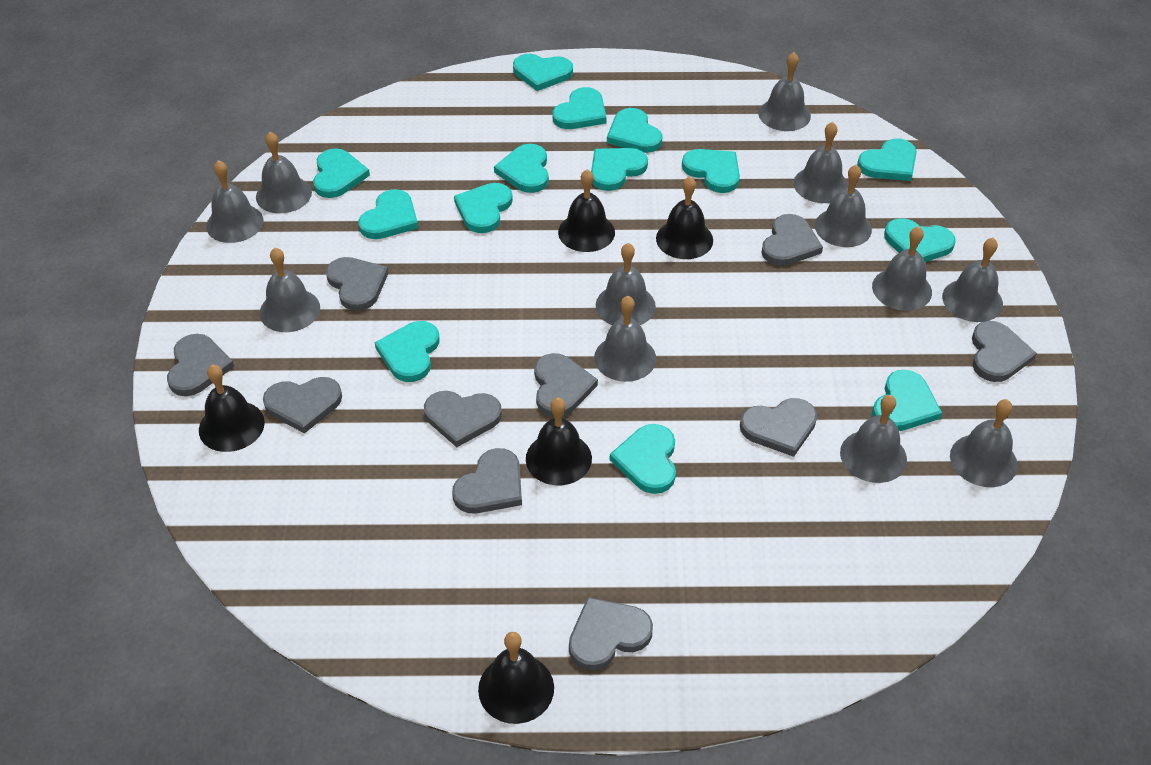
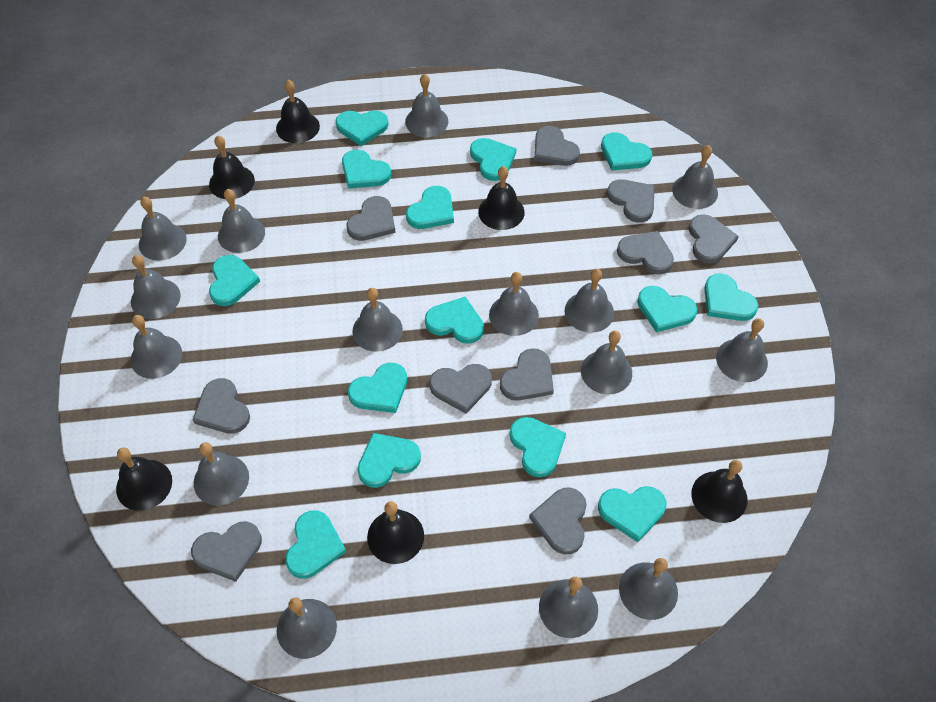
black bell: 5 -> 6
grey bell: 12 -> 15

